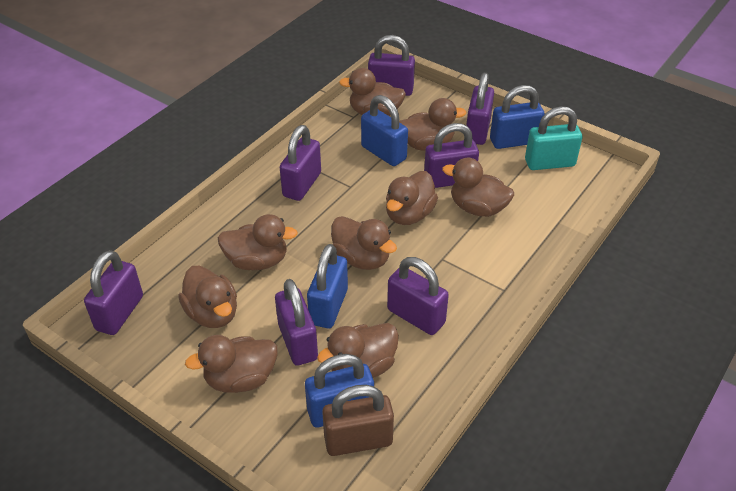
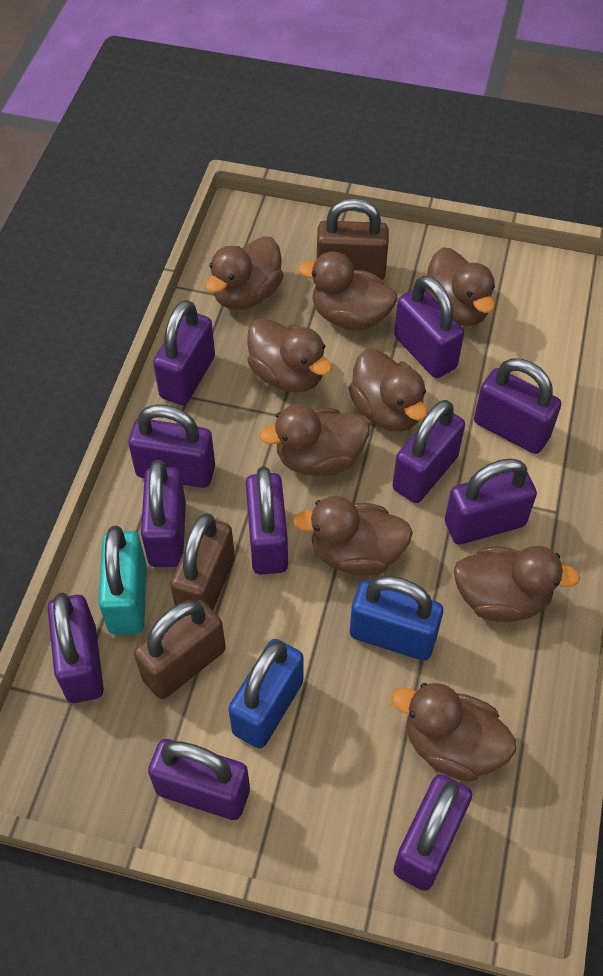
blue padlock: 4 -> 2
brown padlock: 1 -> 3
purple padlock: 7 -> 11

